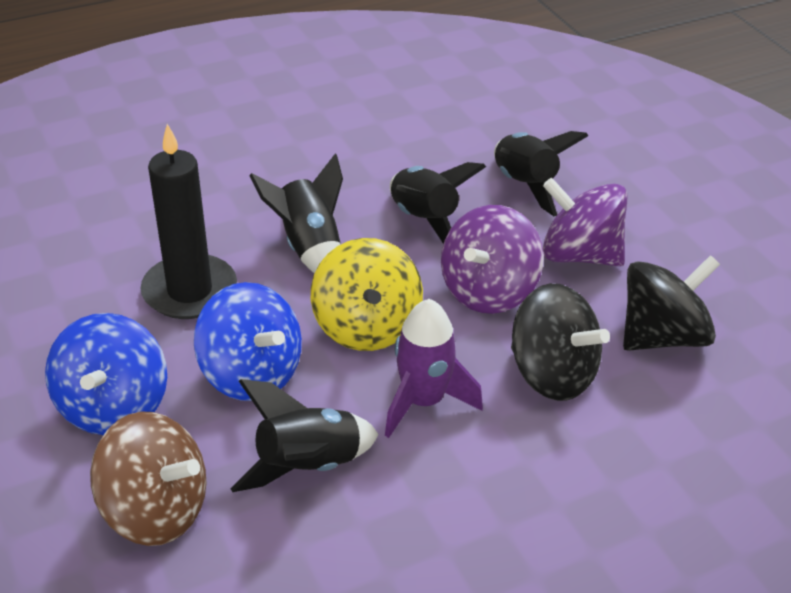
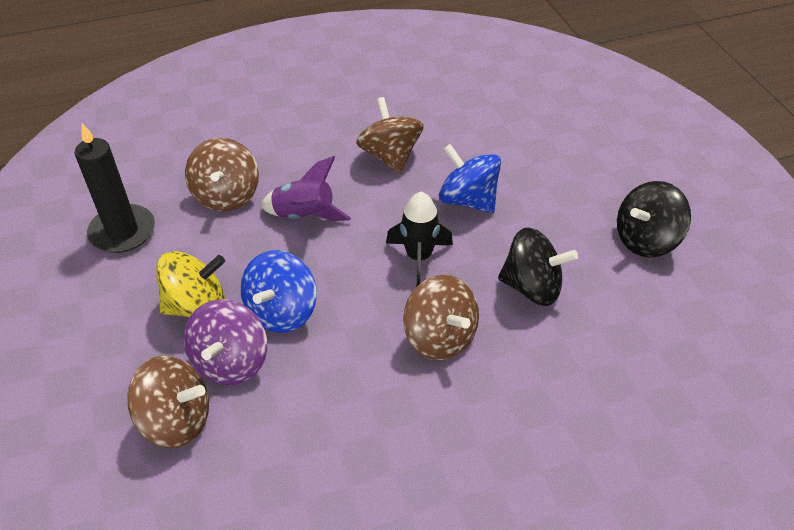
black rocket: 4 -> 1
brown spinning top: 1 -> 4
purple spinning top: 2 -> 1

